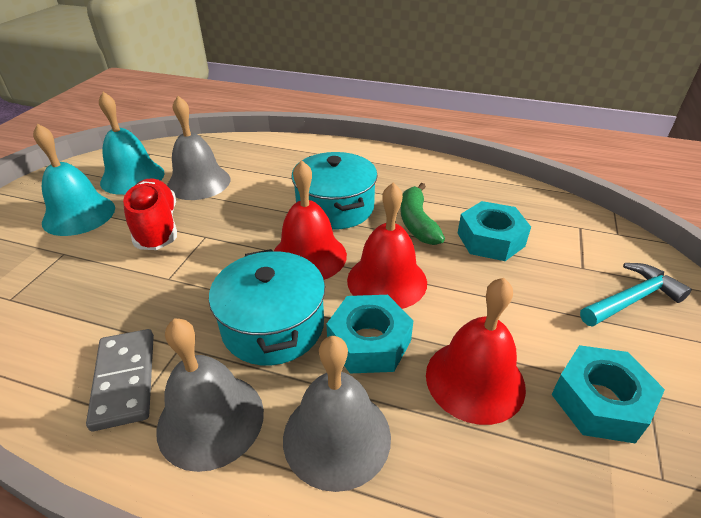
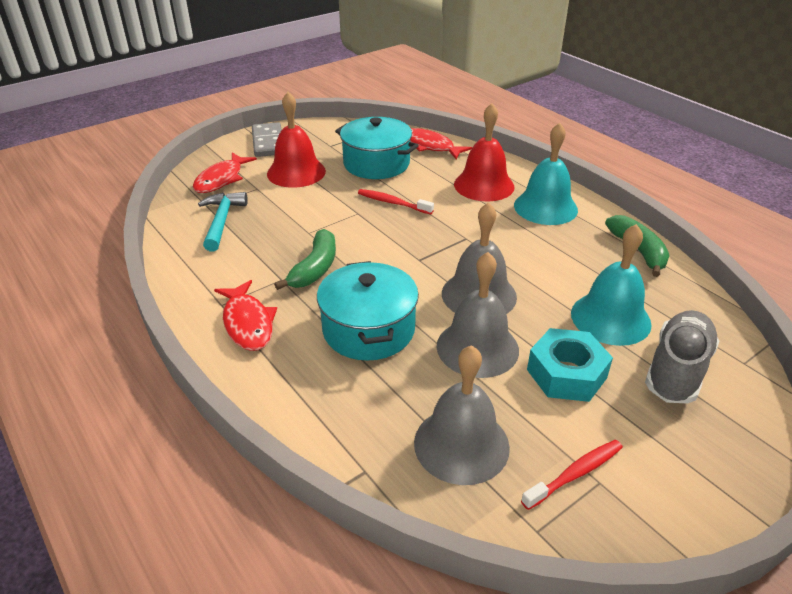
green banana: 1 -> 2
grey shoe: 0 -> 1
red bell: 3 -> 2
red fish: 0 -> 3
red shoe: 1 -> 0
red toothbrush: 0 -> 2
turquoise nut: 3 -> 1

